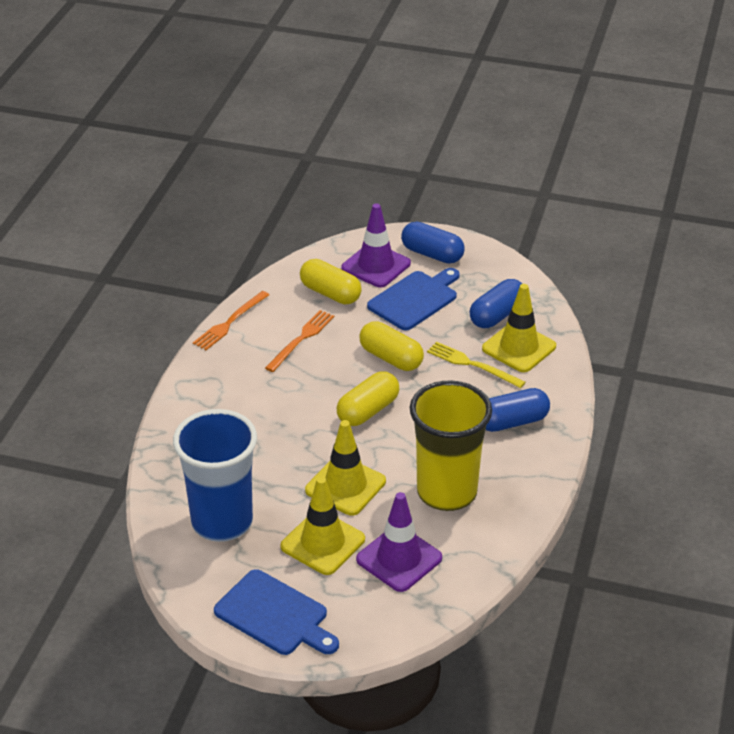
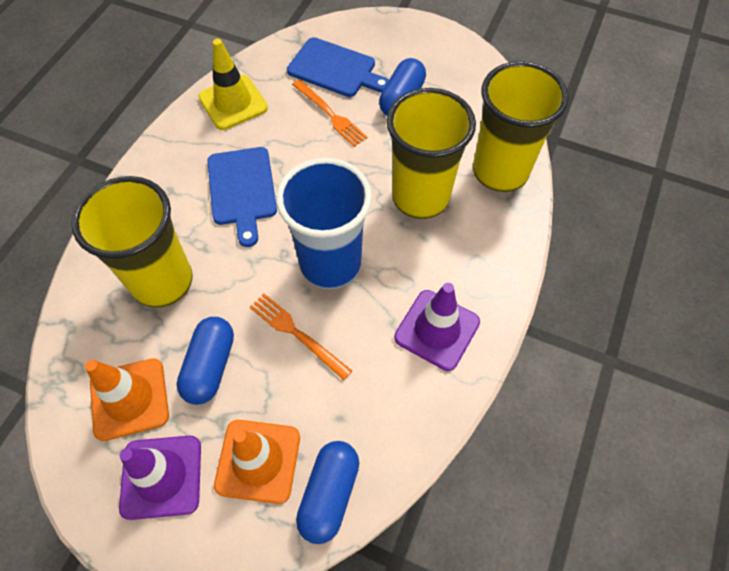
orange traffic cone: 0 -> 2
yellow capsule: 3 -> 0
yellow cup: 1 -> 3
yellow fork: 1 -> 0
yellow traffic cone: 3 -> 1

